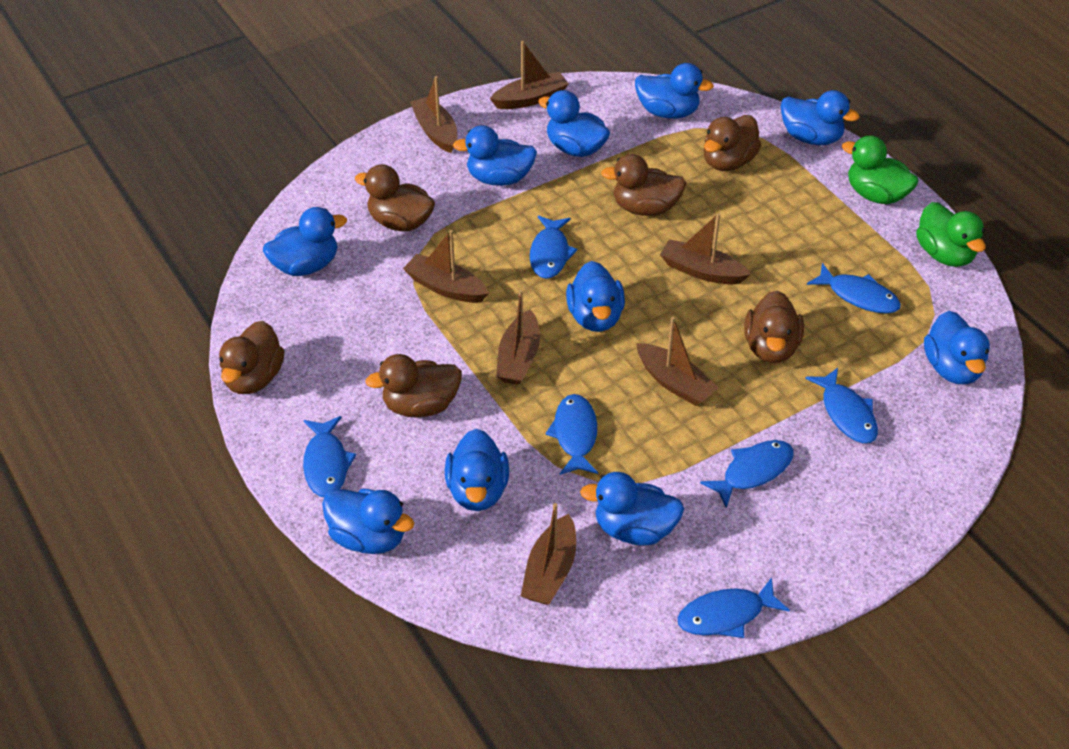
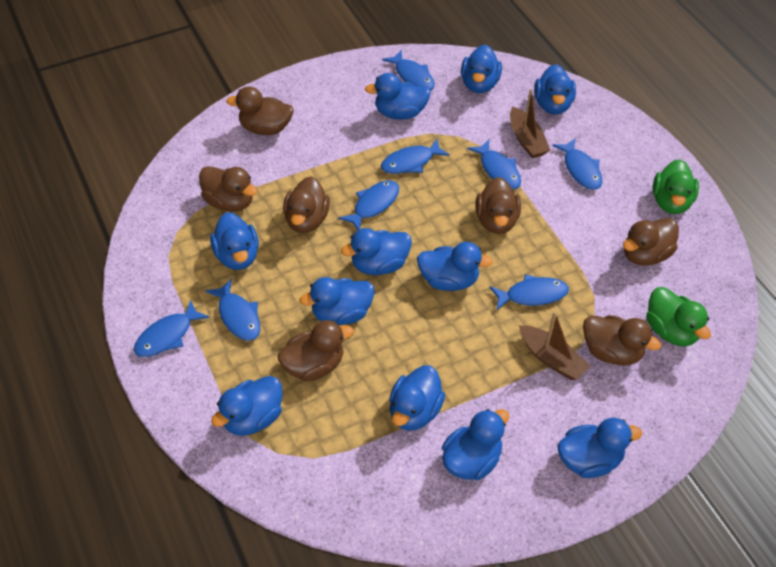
blue duck: 10 -> 11
blue fish: 7 -> 8
brown boat: 7 -> 2
brown duck: 6 -> 7

